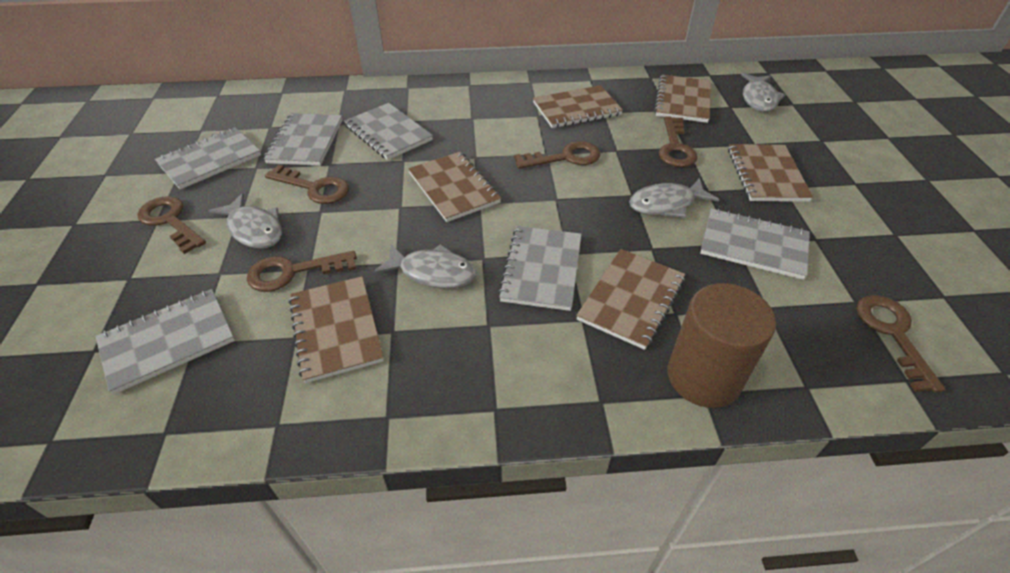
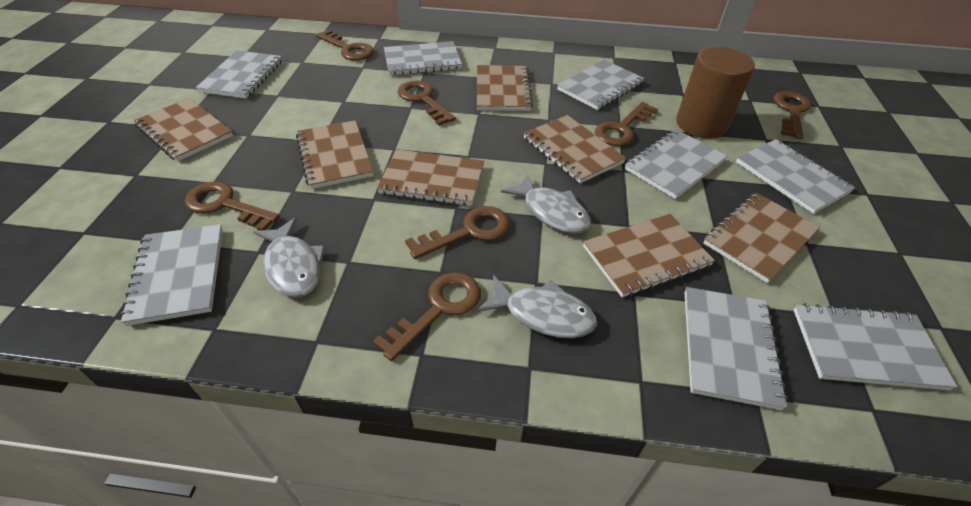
brown key: 6 -> 7
brown notebook: 6 -> 7
grey fish: 4 -> 3
grey notebook: 6 -> 8

